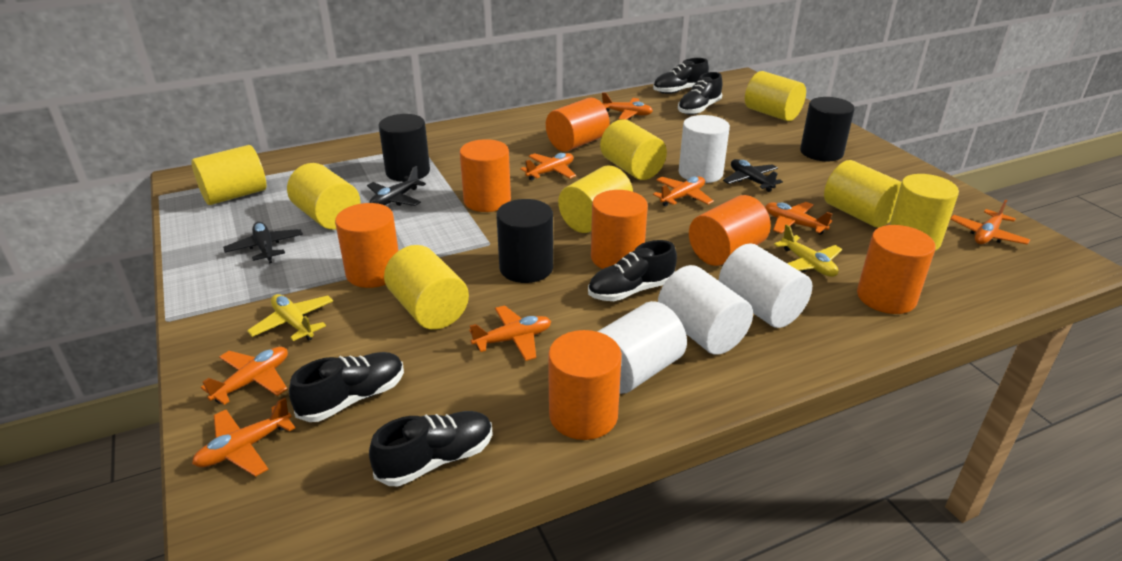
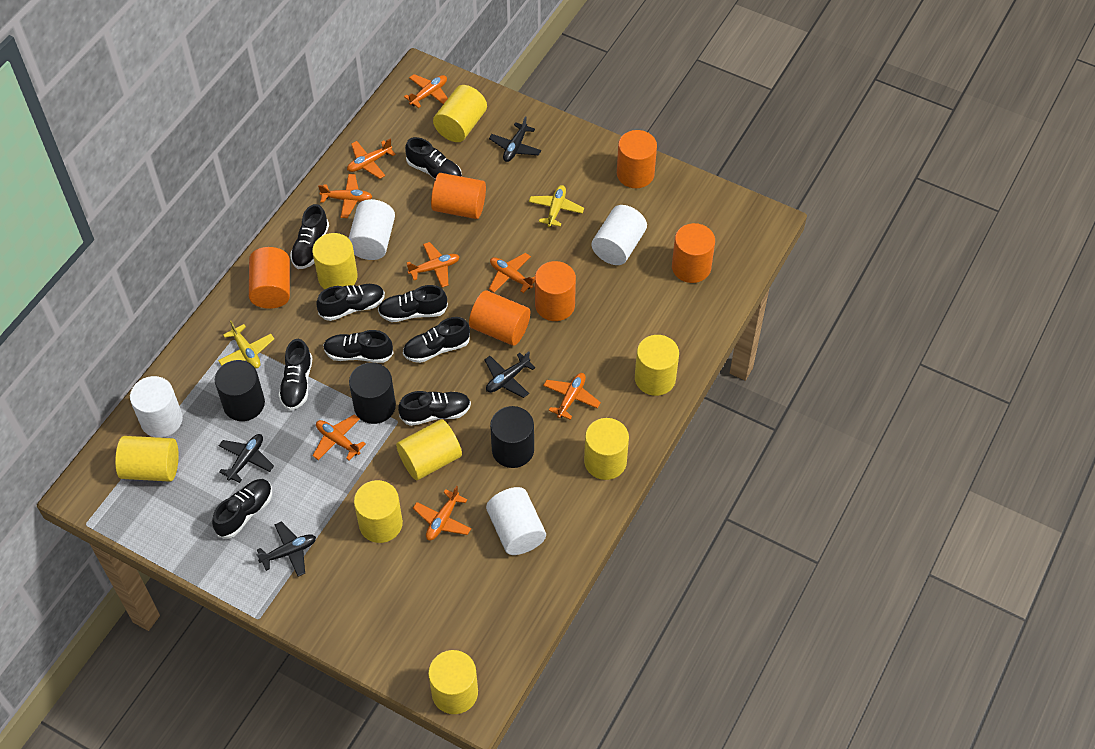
black plane: 3 -> 4
black shoe: 5 -> 9
orange cylinder: 7 -> 6

